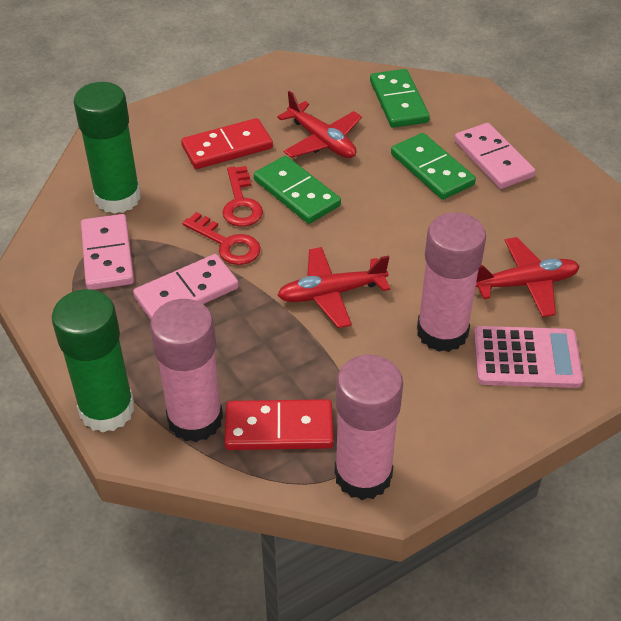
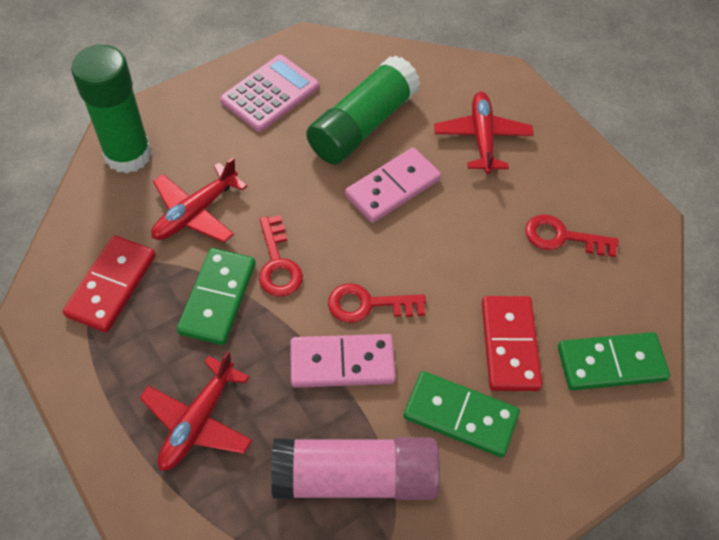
pink domino: 3 -> 2
pink glue stick: 3 -> 1
red key: 2 -> 3

